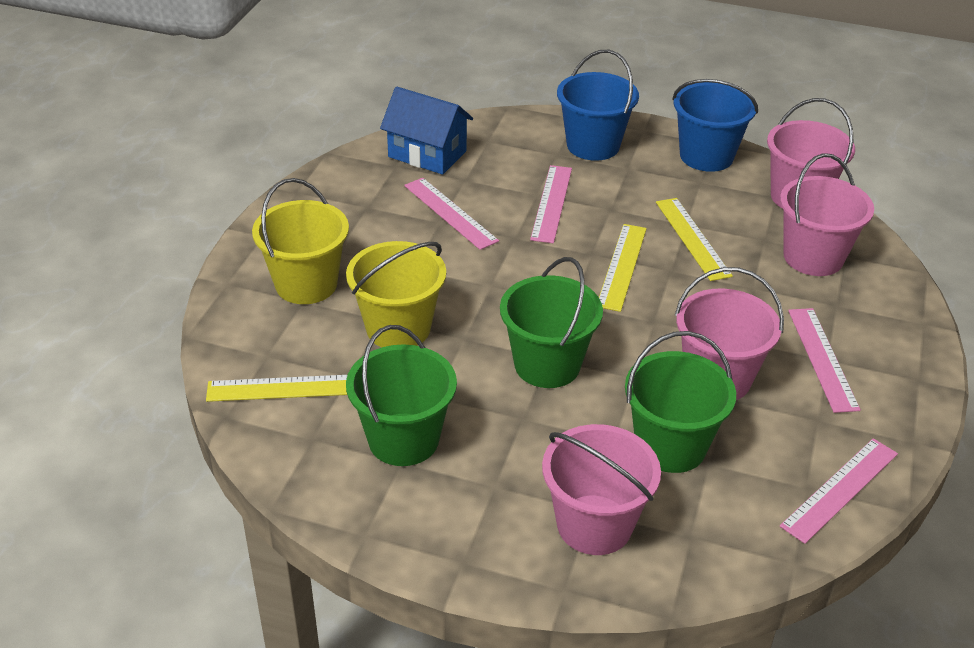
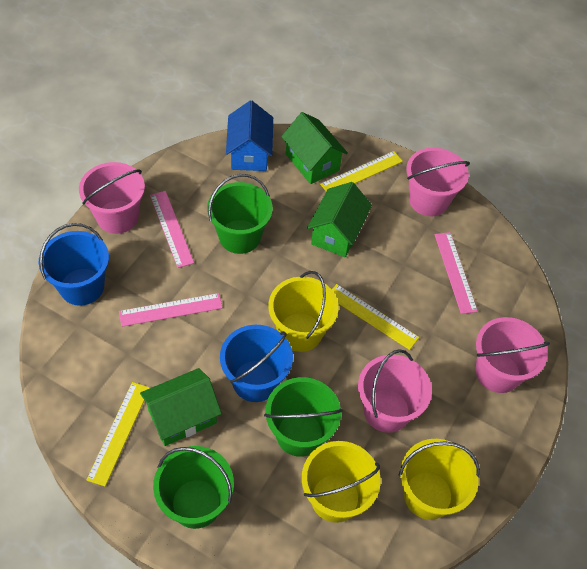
green house: 0 -> 3
pink ruler: 4 -> 3
yellow bucket: 2 -> 3

